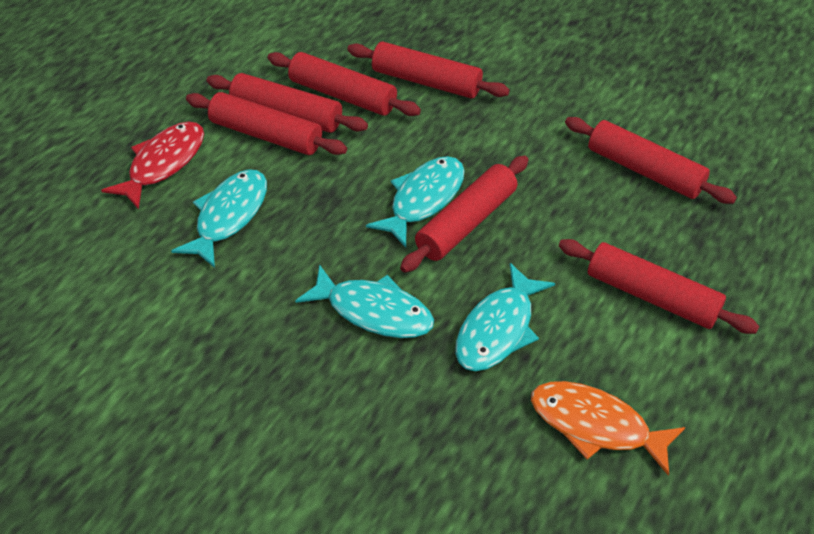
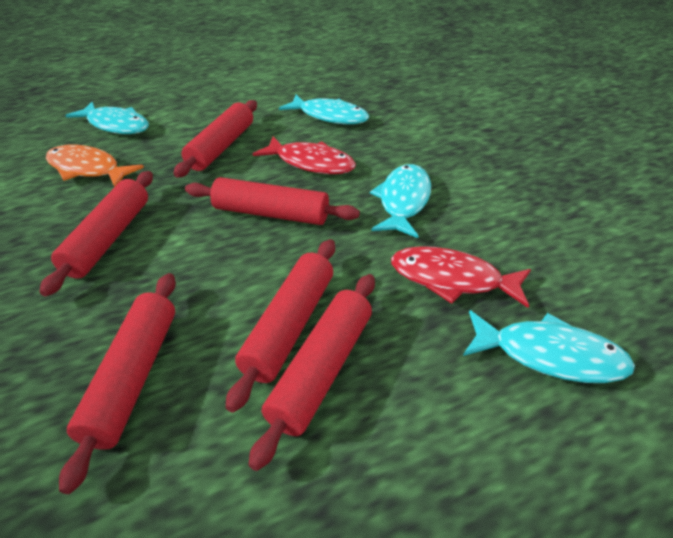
red fish: 1 -> 2
red rolling pin: 7 -> 6

